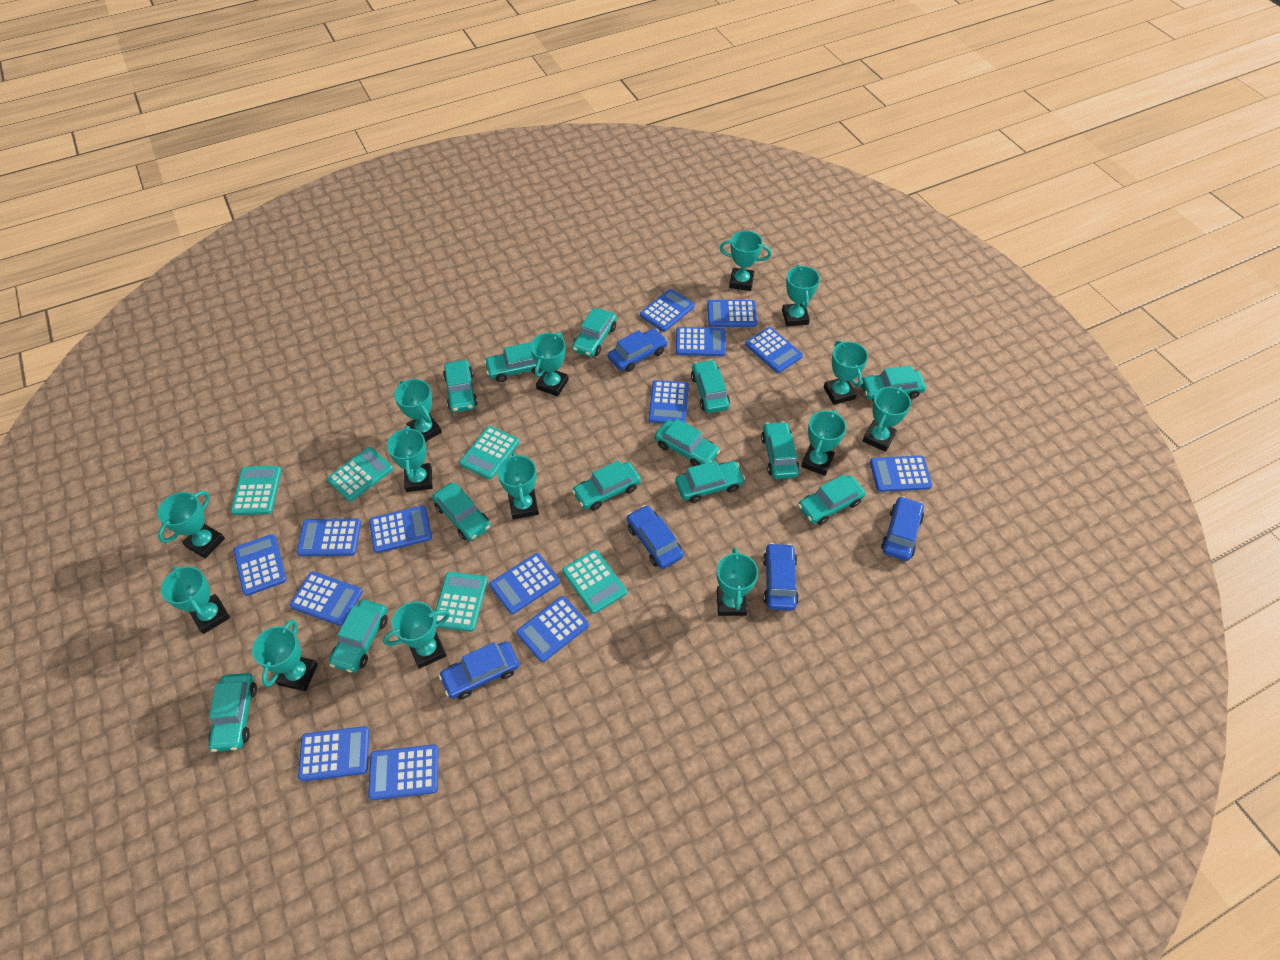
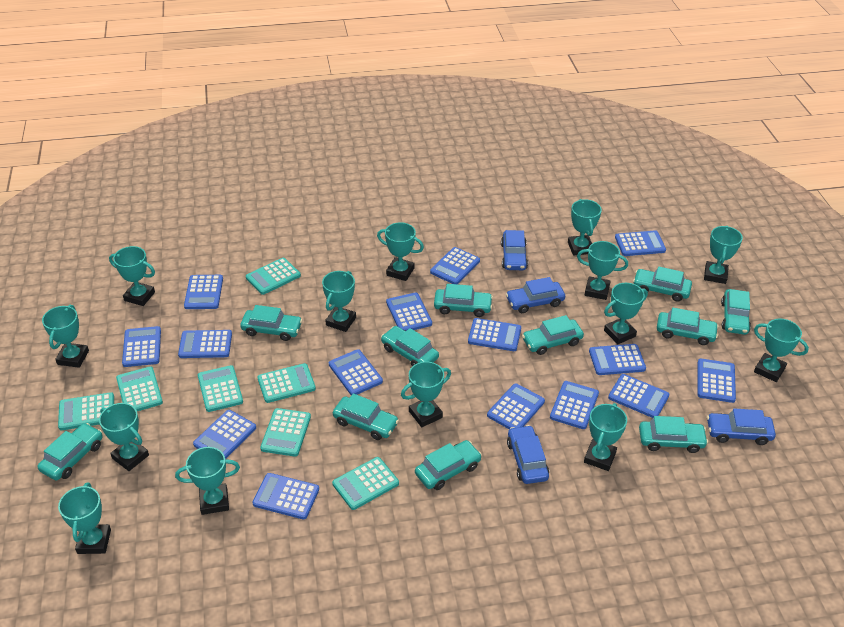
blue calculator: 14 -> 15
blue car: 5 -> 4
turquoise calculator: 5 -> 7
turquoise car: 13 -> 11

